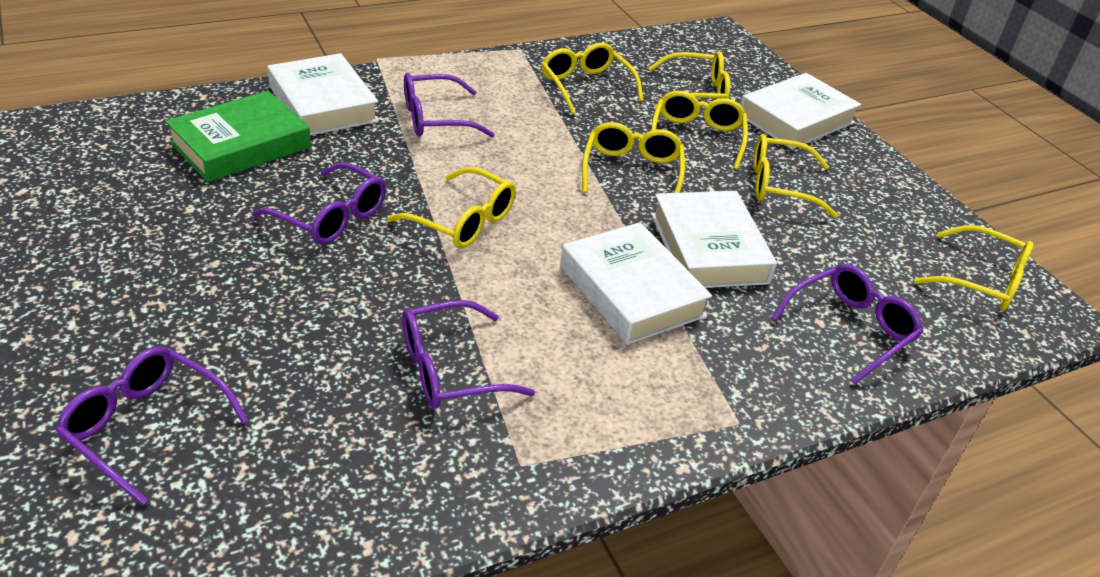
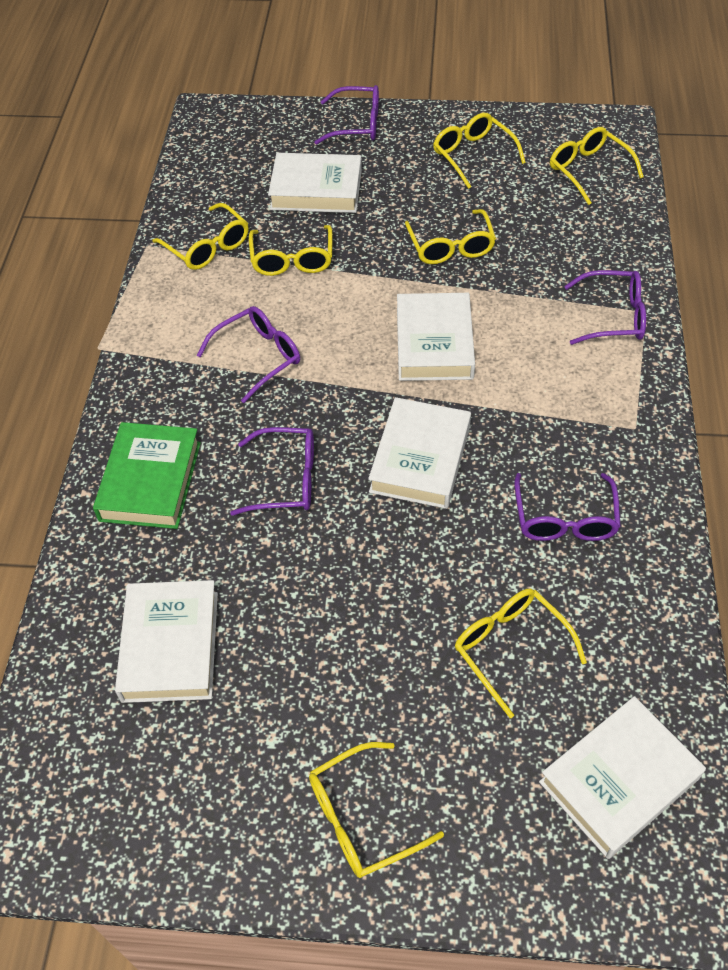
white book: 4 -> 5

